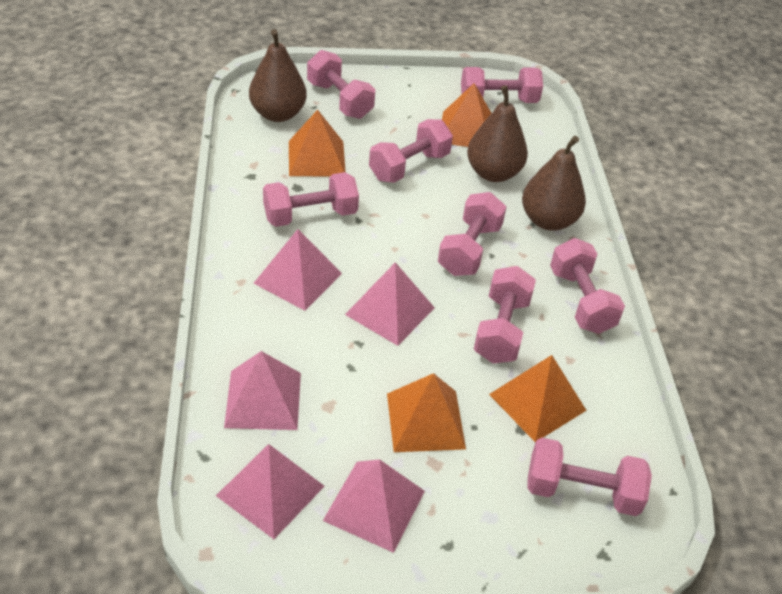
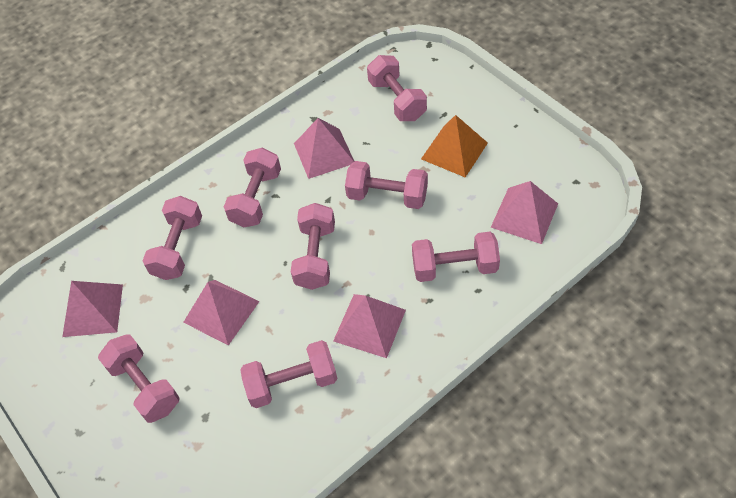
brown pear: 3 -> 0
orange pyramid: 4 -> 1

